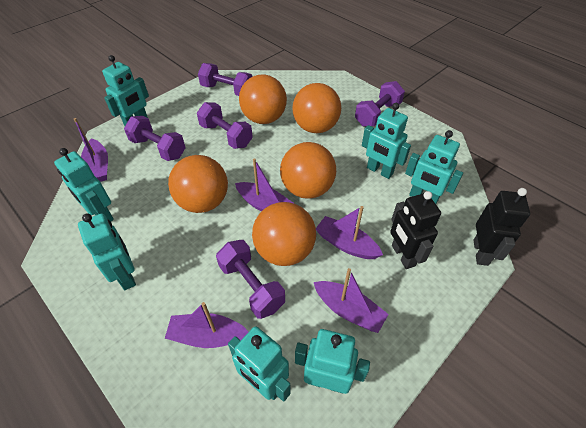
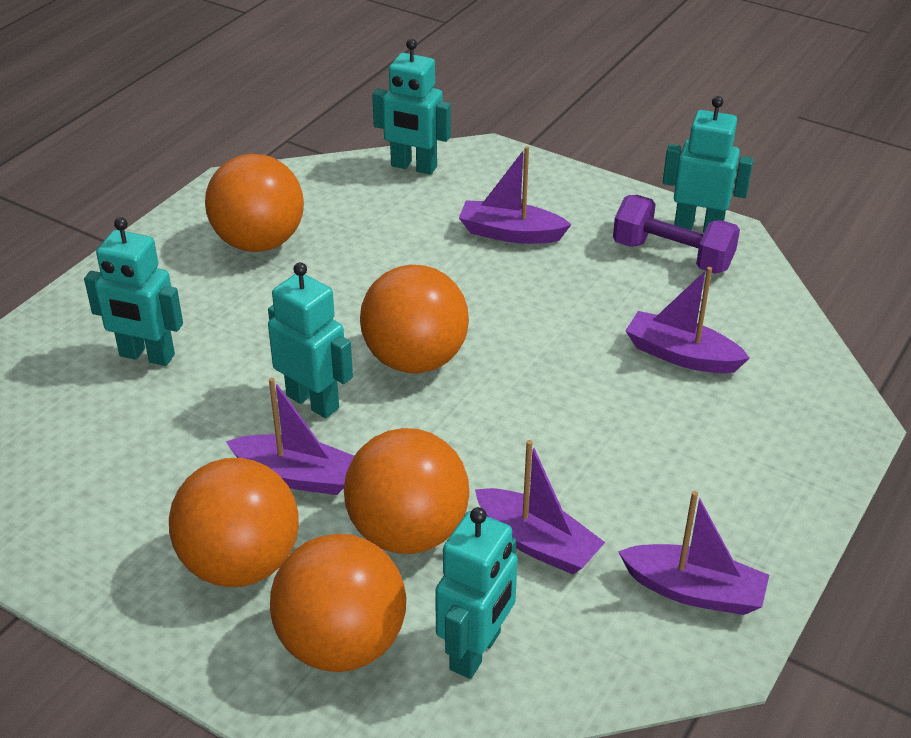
black robot: 2 -> 0
purple dumbbell: 5 -> 1
turquoise robot: 7 -> 5

